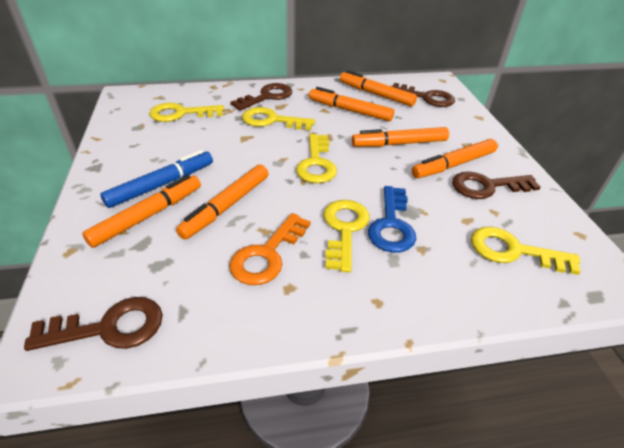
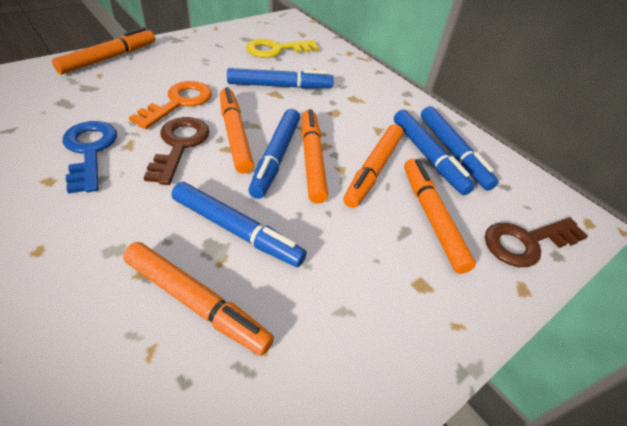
blue marker: 1 -> 5
brown key: 4 -> 2
yellow key: 5 -> 1

